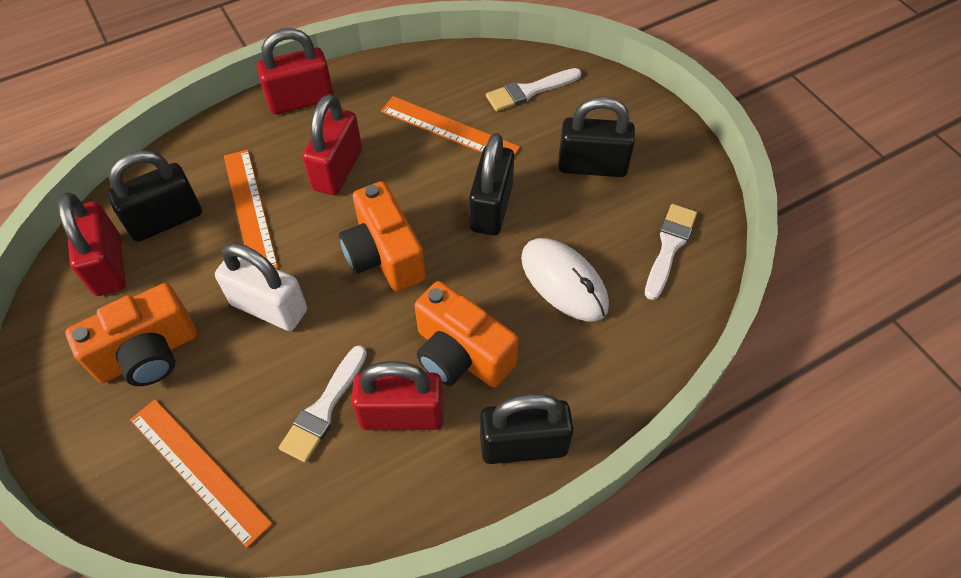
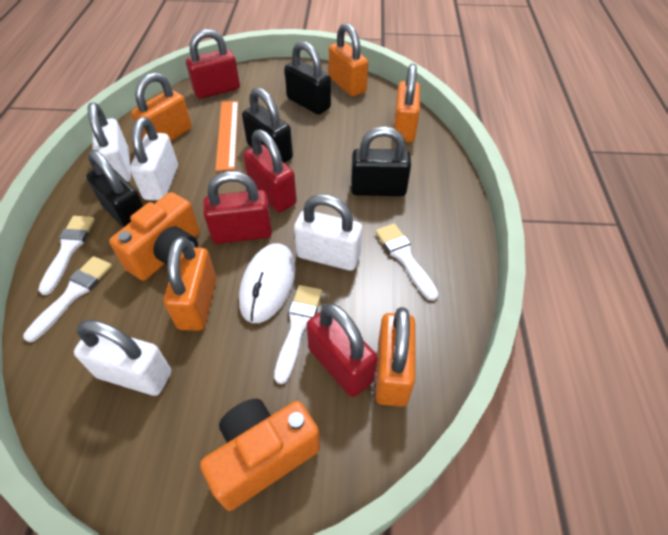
orange camera: 3 -> 2
orange padlock: 0 -> 5
orange ruler: 3 -> 1
white brush: 3 -> 4
white padlock: 1 -> 4

